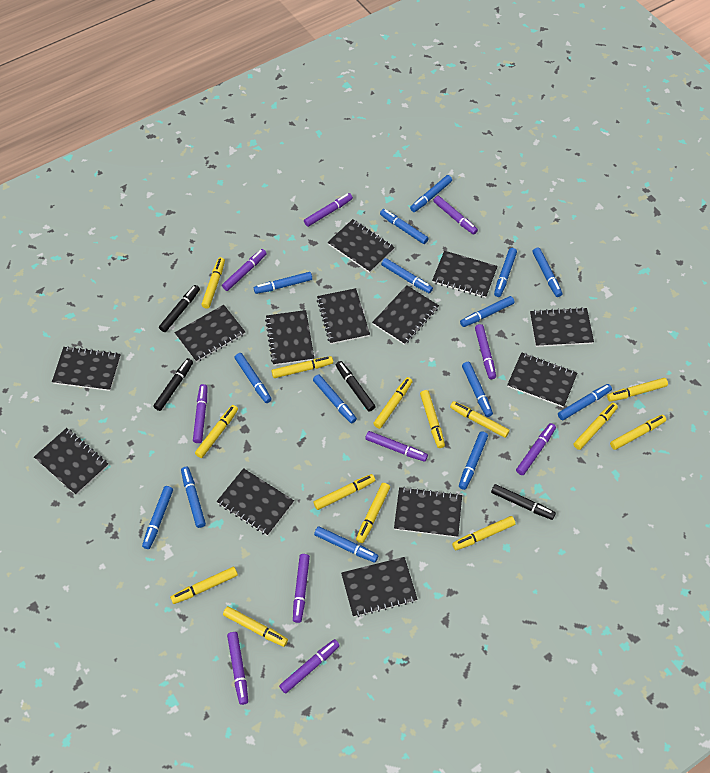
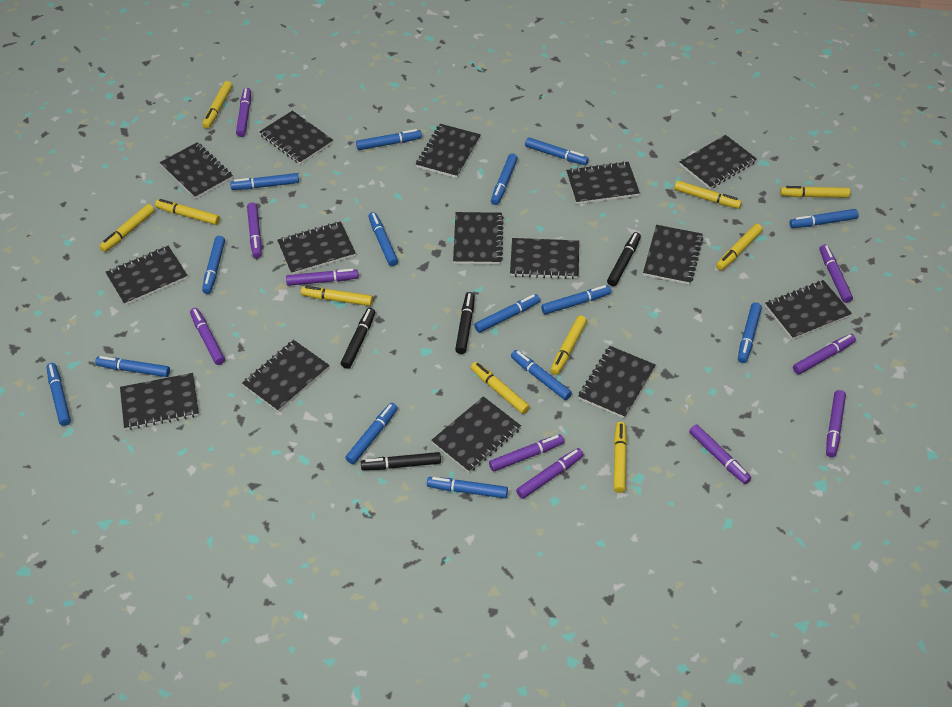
black notebook: 13 -> 15
yellow marker: 14 -> 10

